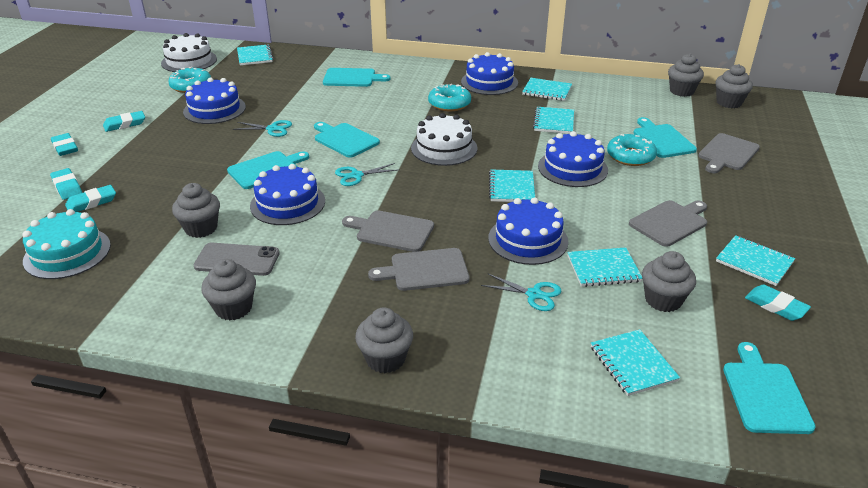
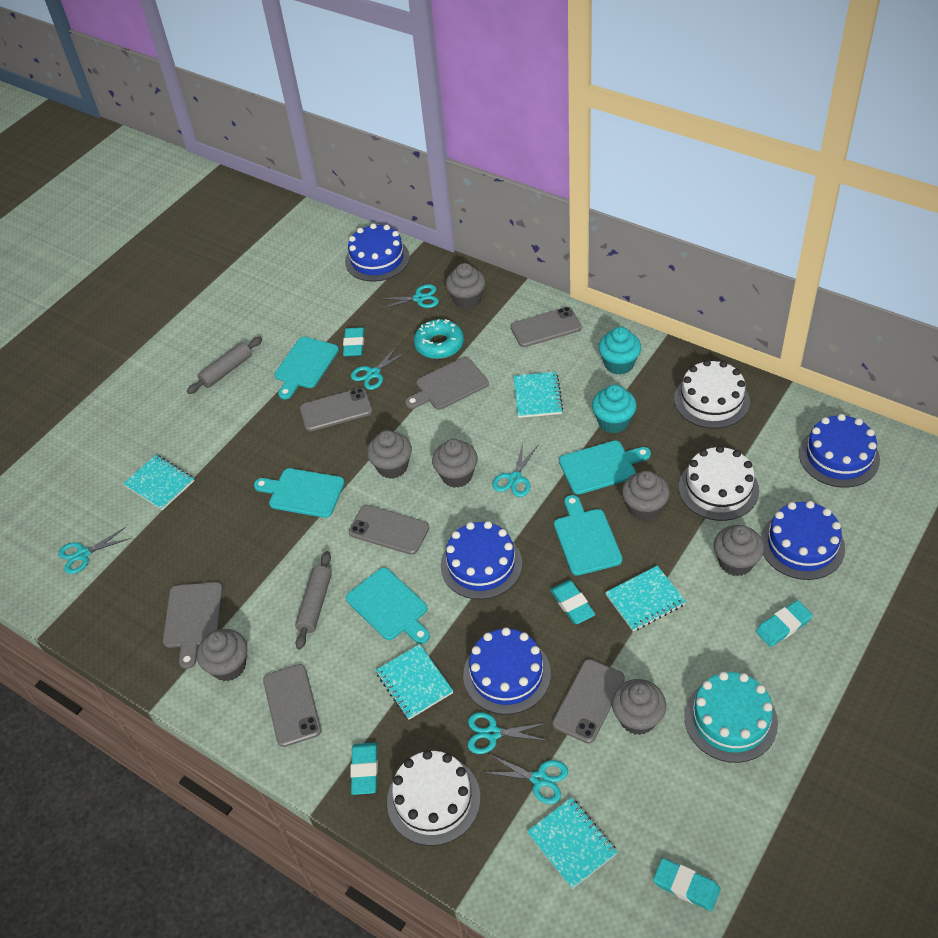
grey cupcake: 6 -> 7
grey cutting board: 4 -> 2
grey phone: 1 -> 5
grey rolling pin: 0 -> 2
turquoise cupcake: 0 -> 2
turquoise donut: 3 -> 1
turquoise notebook: 7 -> 5
turquoise scissors: 3 -> 6
white cake: 2 -> 3

